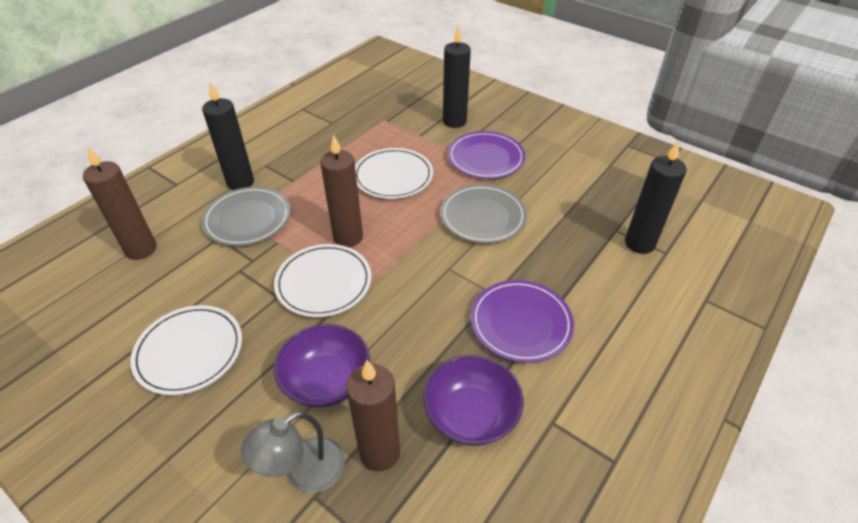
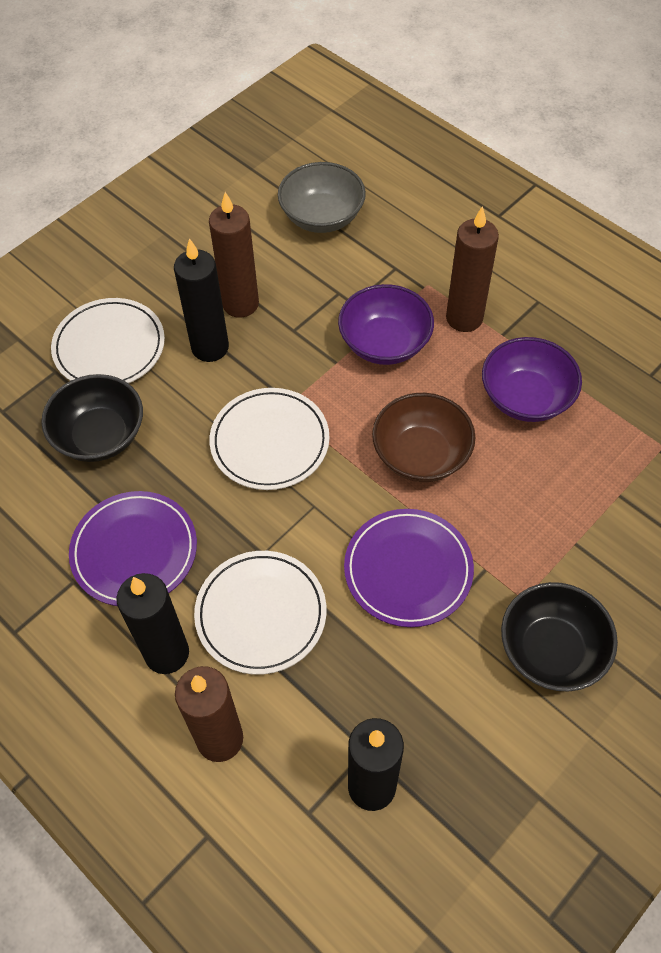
black bowl: 0 -> 2
brown bowl: 0 -> 1
grey bowl: 0 -> 1
grey lamp: 1 -> 0
grey plate: 2 -> 0

